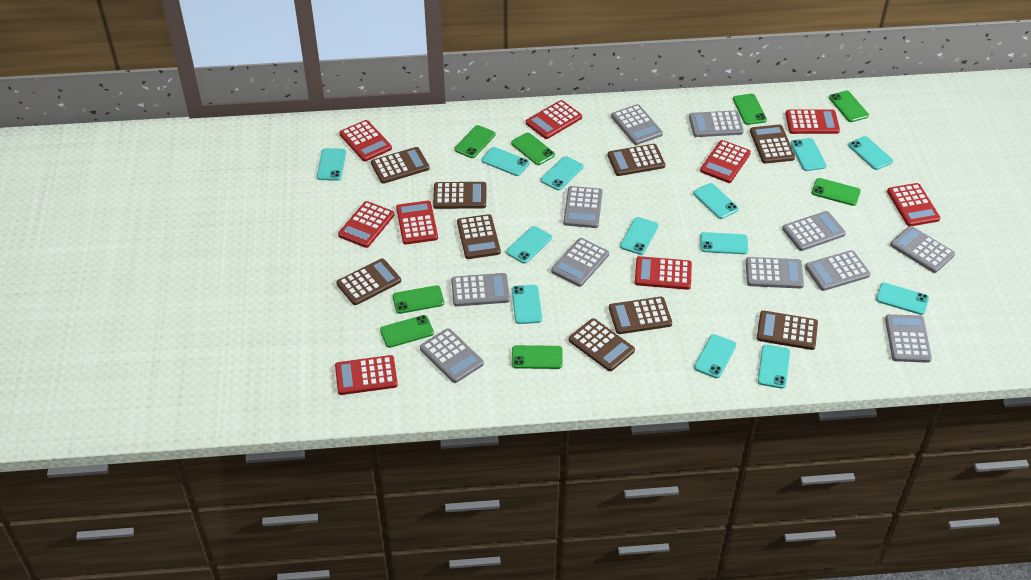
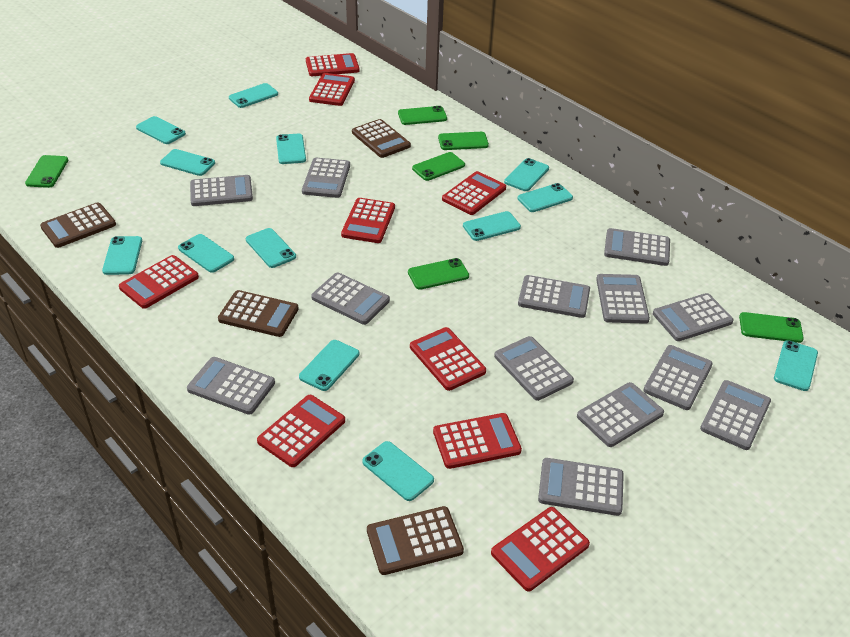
brown calculator: 9 -> 4
green phone: 8 -> 6
grey calculator: 11 -> 13

